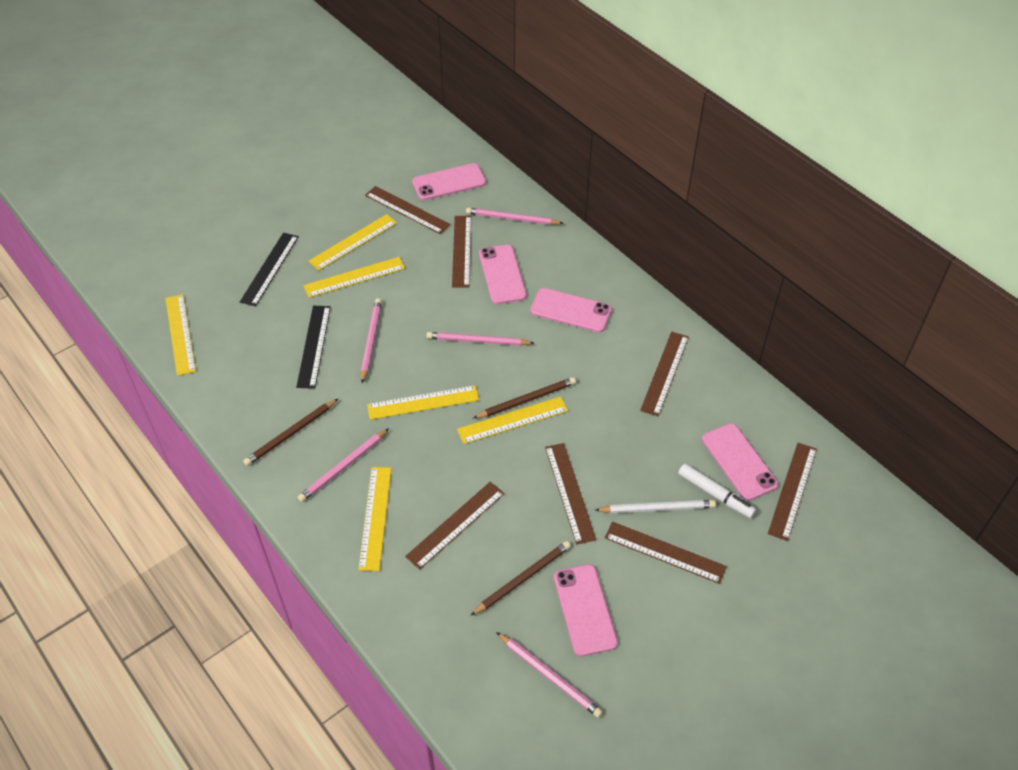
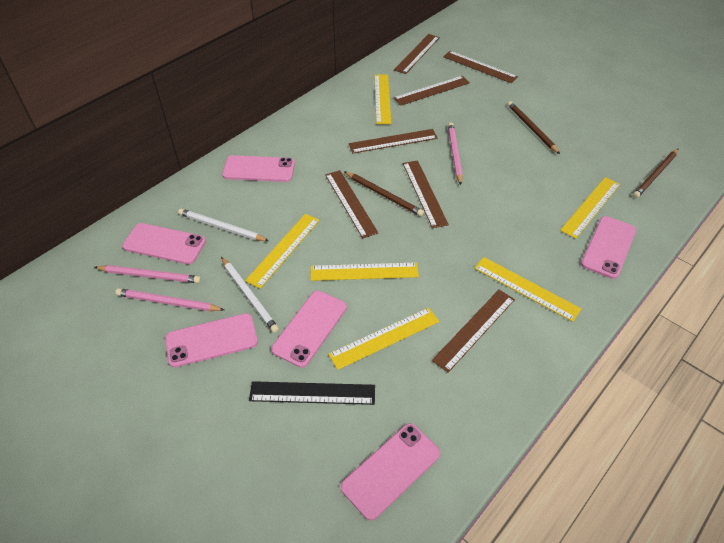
black ruler: 2 -> 1
pink pencil: 5 -> 3
pink phone: 5 -> 6
white marker: 1 -> 0
white pencil: 1 -> 2

